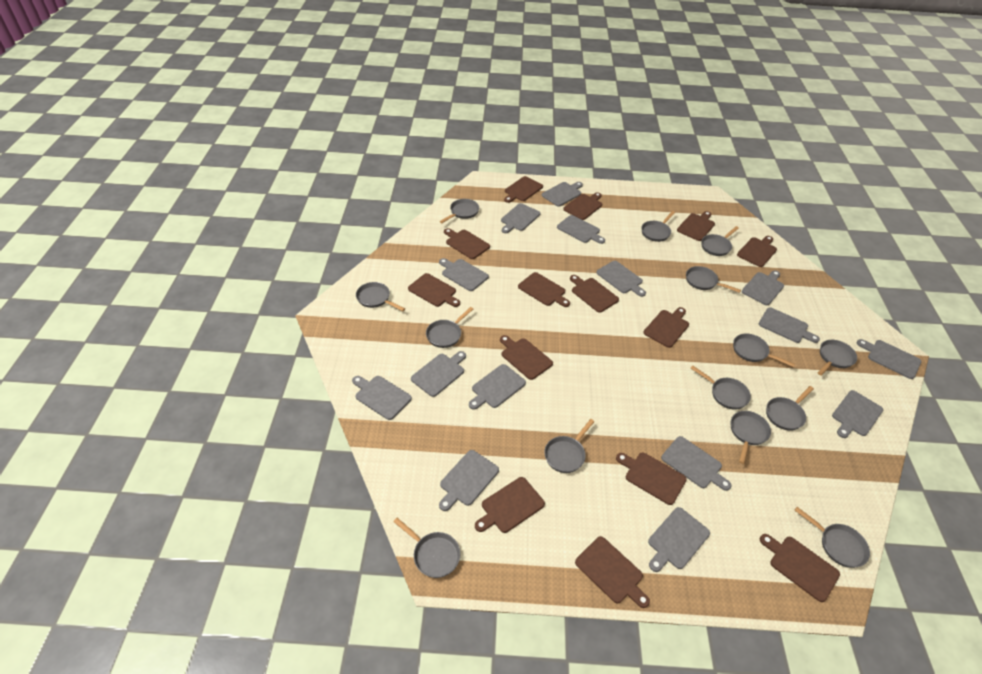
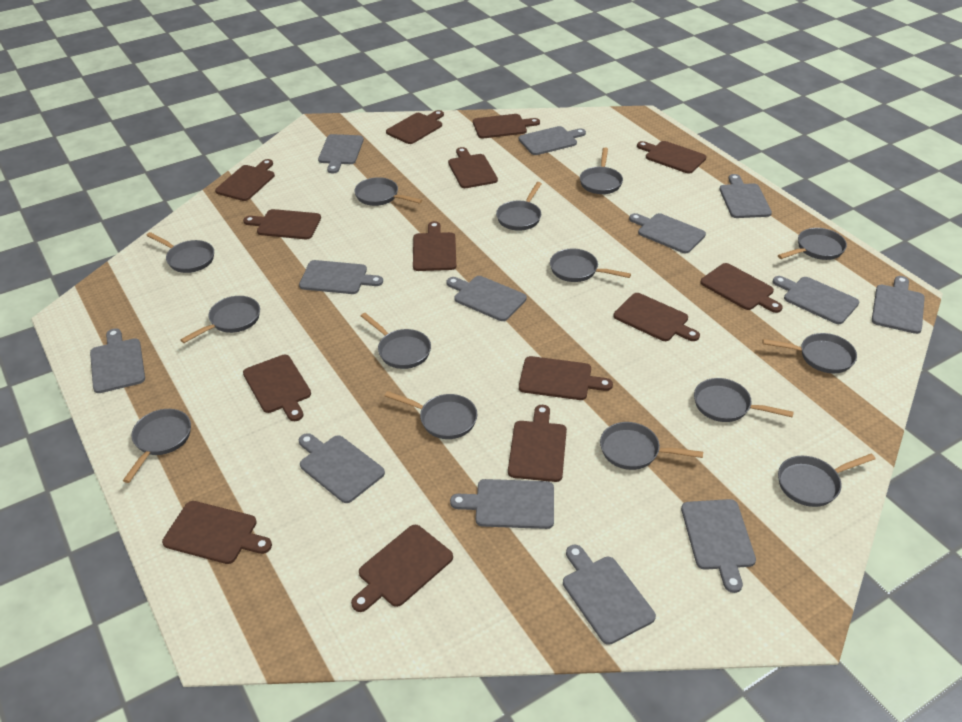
grey cutting board: 15 -> 13

